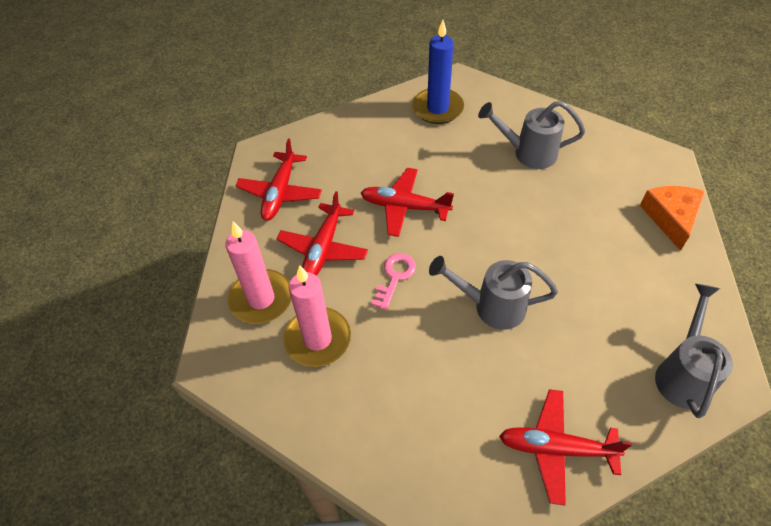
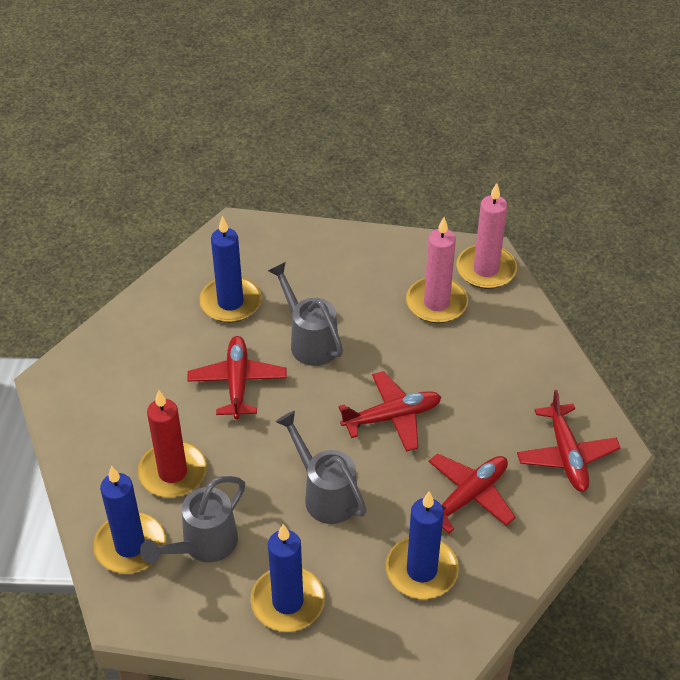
blue candle: 1 -> 4
orange cheese: 1 -> 0
pink key: 1 -> 0
red candle: 0 -> 1

